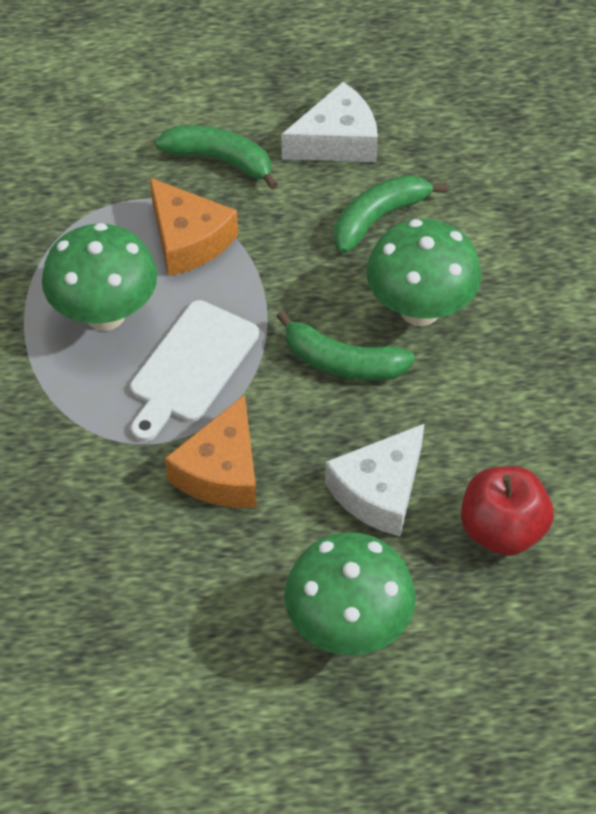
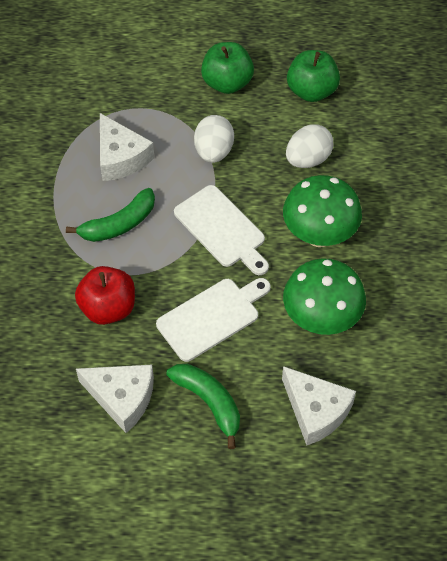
green apple: 0 -> 2
green banana: 3 -> 2
green mushroom: 3 -> 2
orange cheese: 2 -> 0
white cheese: 2 -> 3
white cutting board: 1 -> 2
white egg: 0 -> 2

